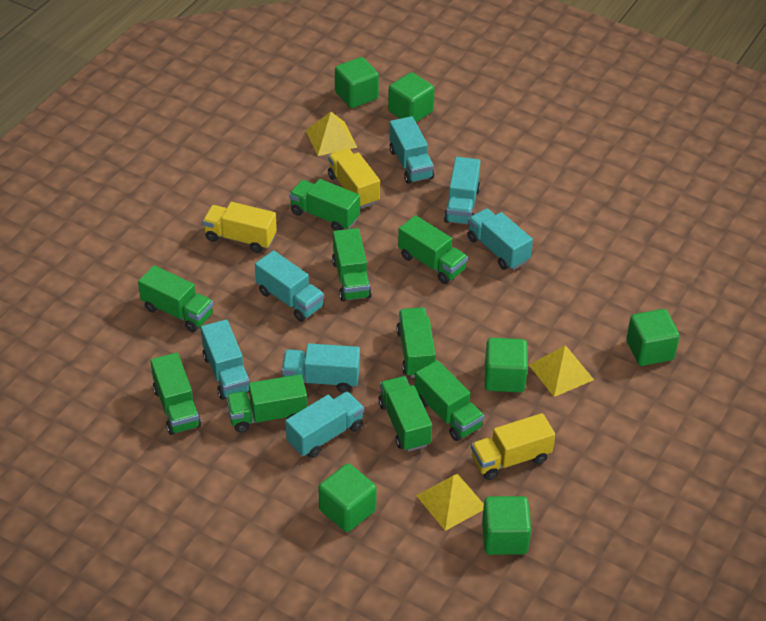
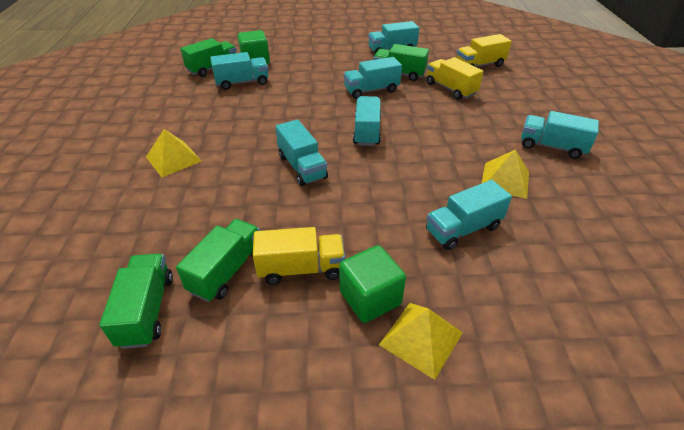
green cube: 6 -> 2
green truck: 9 -> 4

